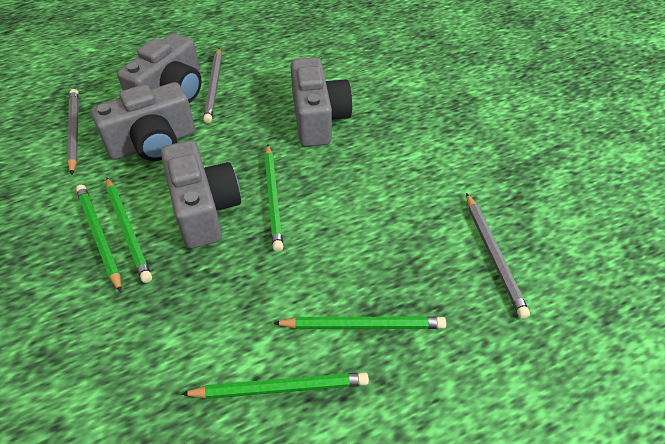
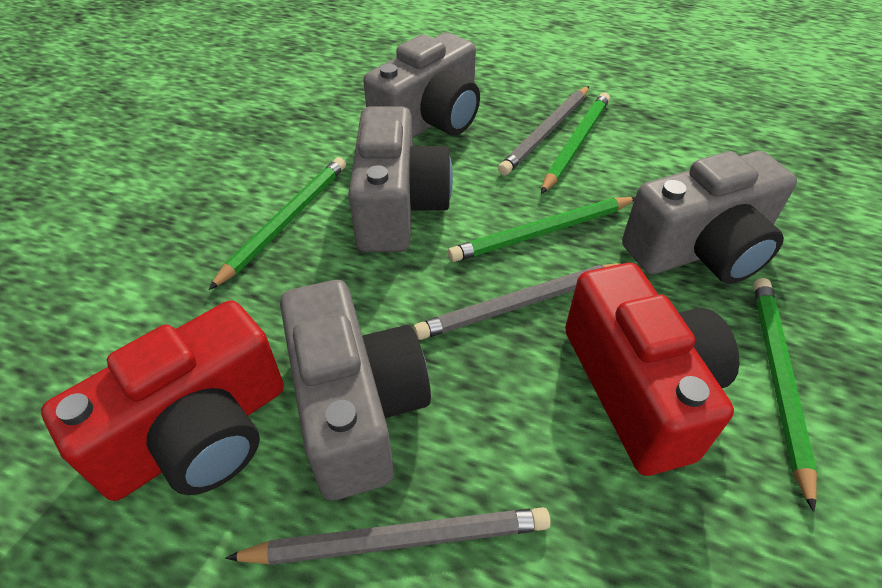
green pencil: 5 -> 4
red camera: 0 -> 2

